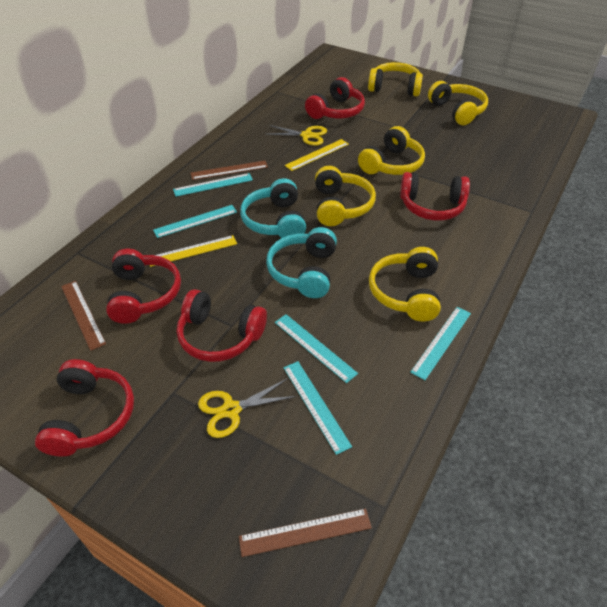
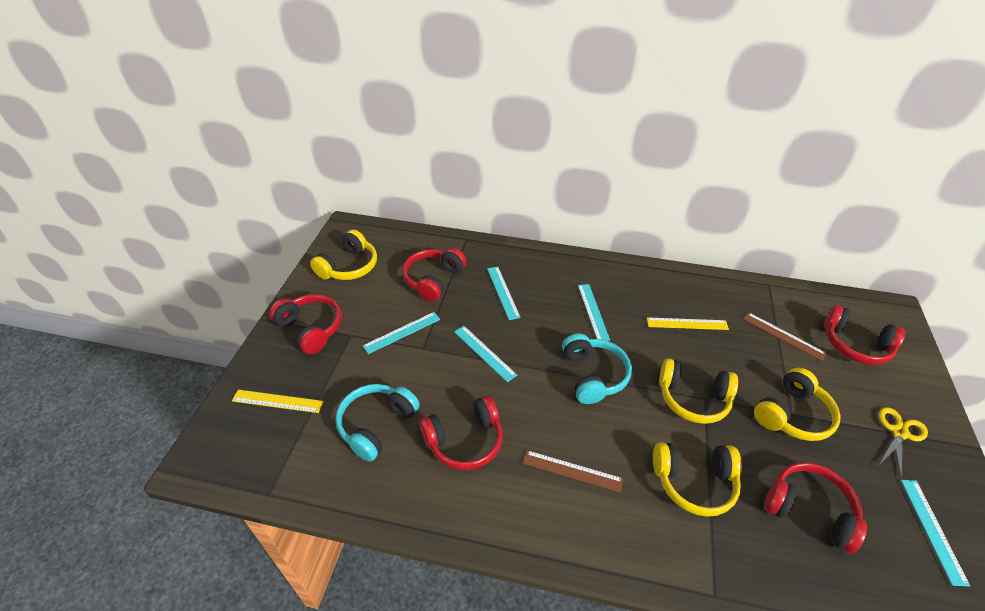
brown ruler: 3 -> 2
yellow headphones: 5 -> 4
yellow scissors: 2 -> 1

